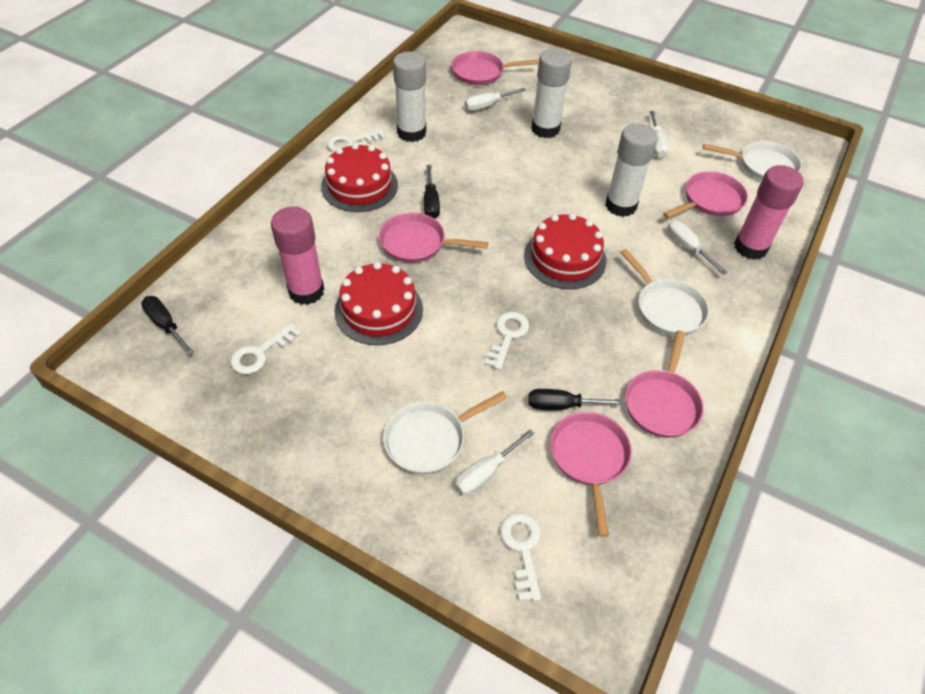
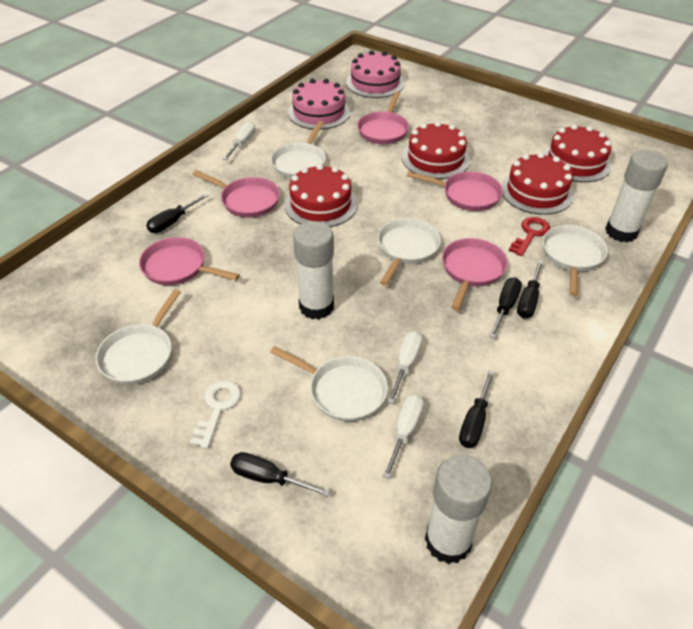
black screwdriver: 3 -> 5
pink cake: 0 -> 2
pink glue stick: 2 -> 0
red cake: 3 -> 4
red key: 0 -> 1
white key: 4 -> 1
white pan: 3 -> 5
white screwdriver: 4 -> 3

